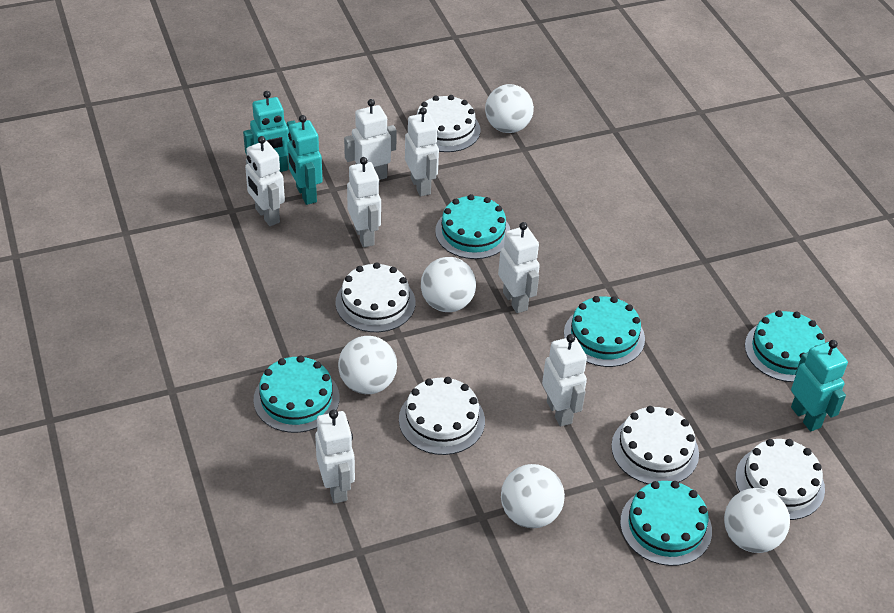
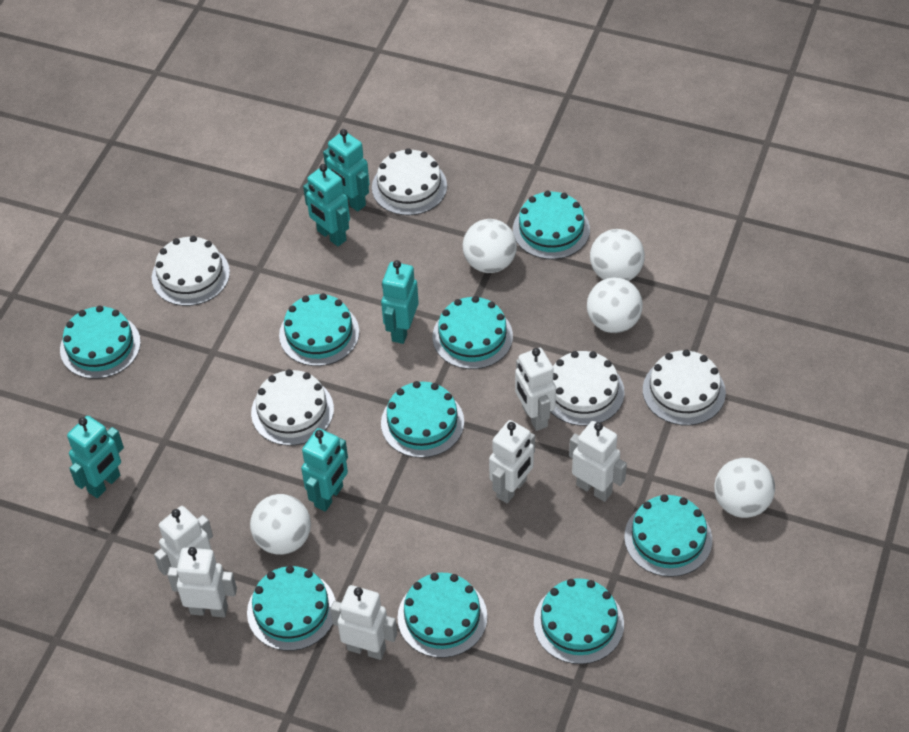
turquoise cake: 5 -> 9
turquoise robot: 3 -> 5
white robot: 7 -> 6

